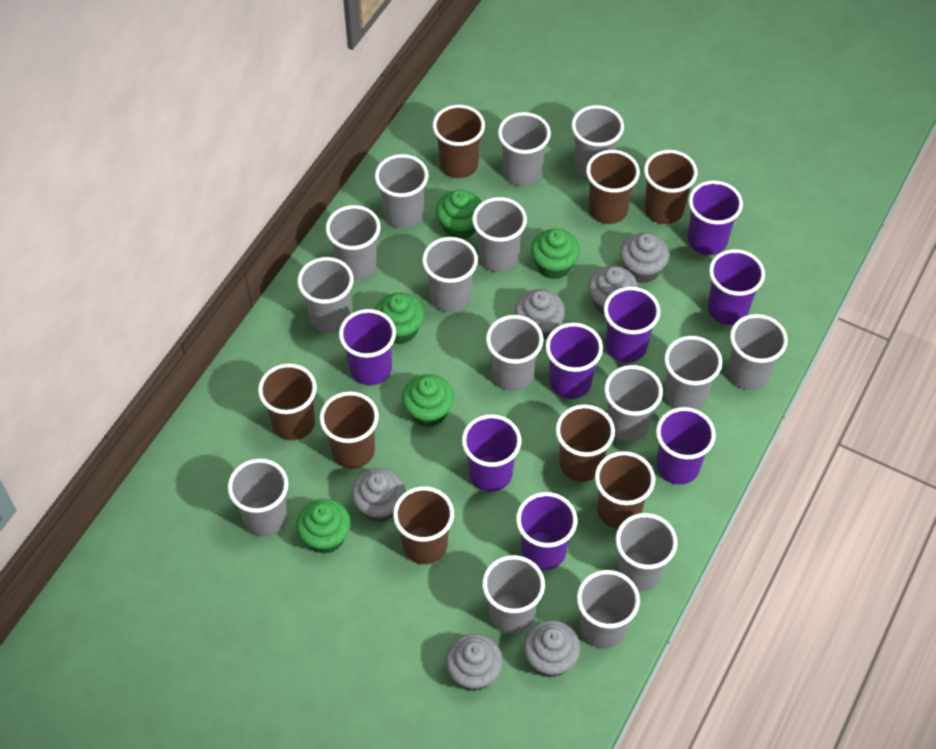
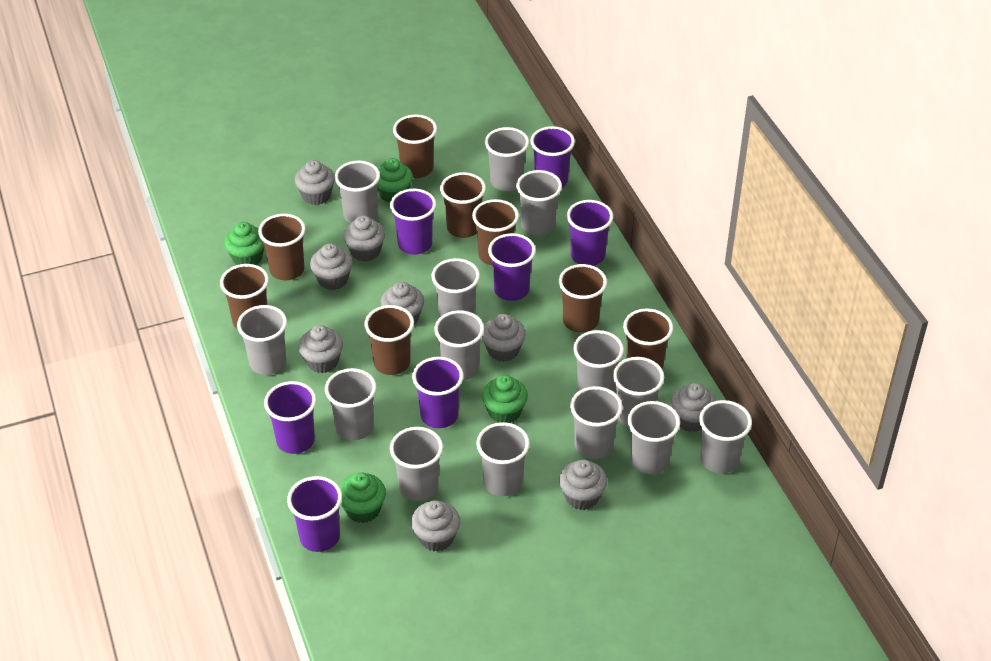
green cupcake: 5 -> 4
grey cup: 15 -> 14
grey cupcake: 6 -> 9
purple cup: 8 -> 7

